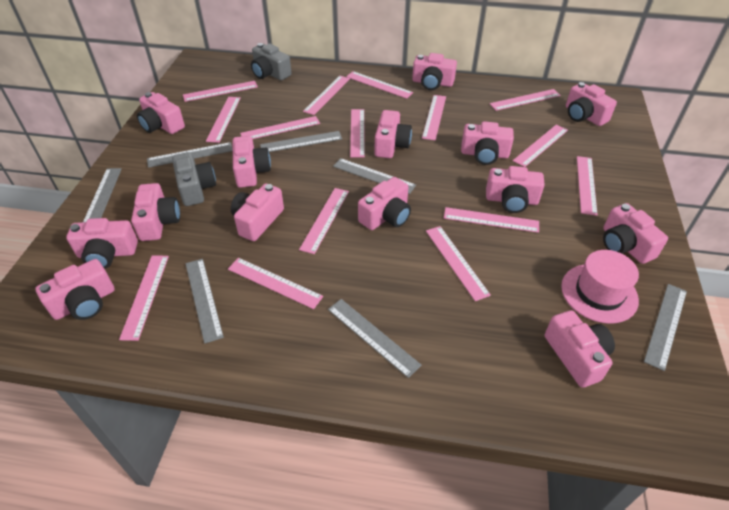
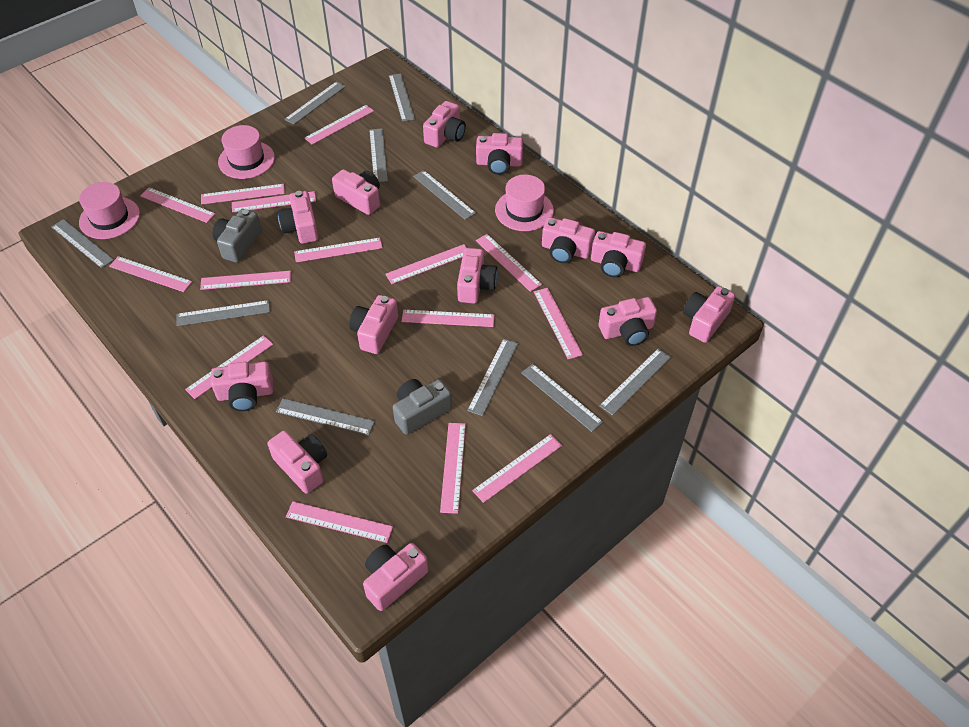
grey ruler: 7 -> 10
pink camera: 14 -> 13
pink hat: 1 -> 3

